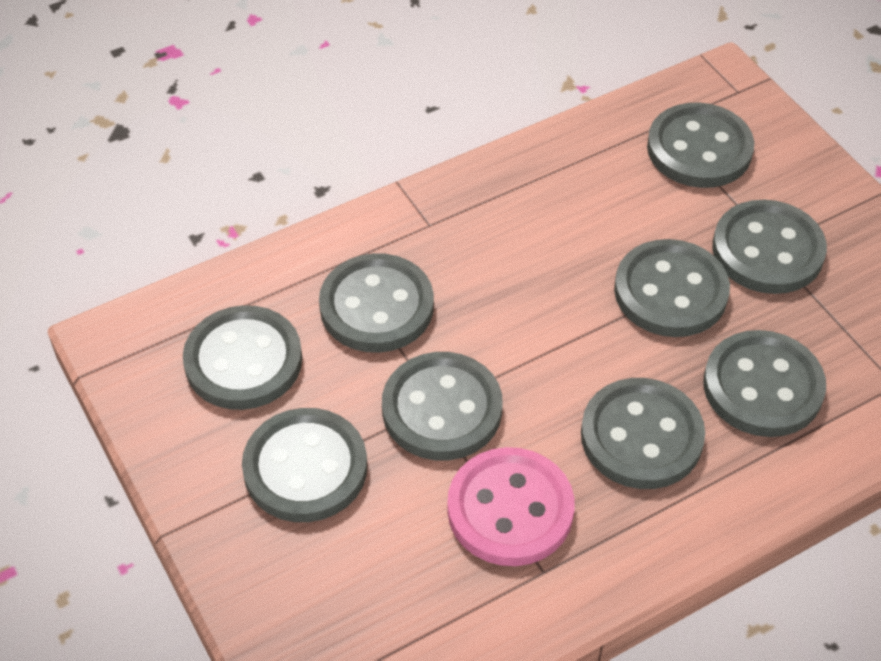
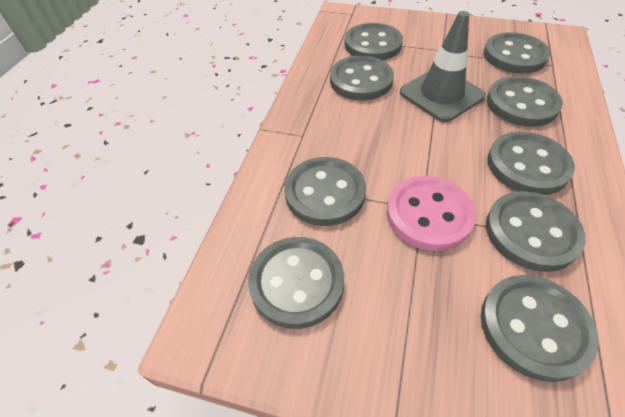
grey traffic cone: 0 -> 1

